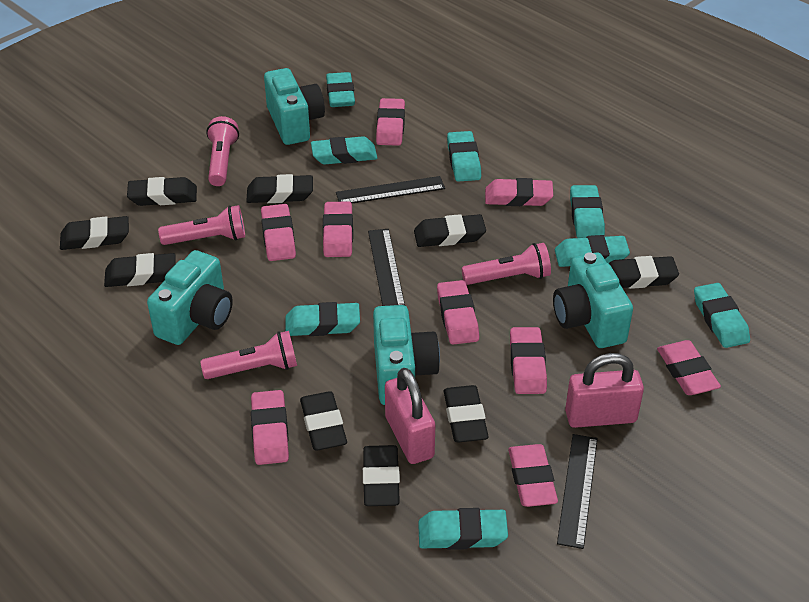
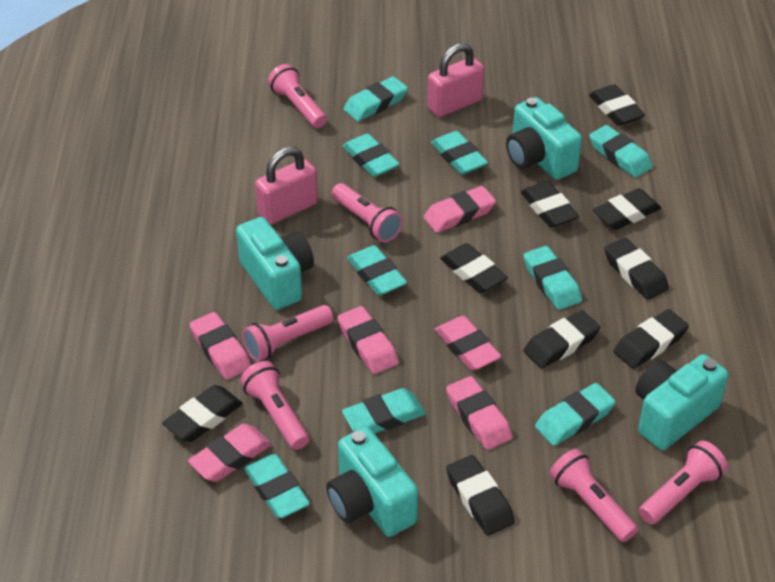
black ruler: 3 -> 0
pink eraser: 9 -> 6
pink flashlight: 4 -> 6
turquoise eraser: 8 -> 9

